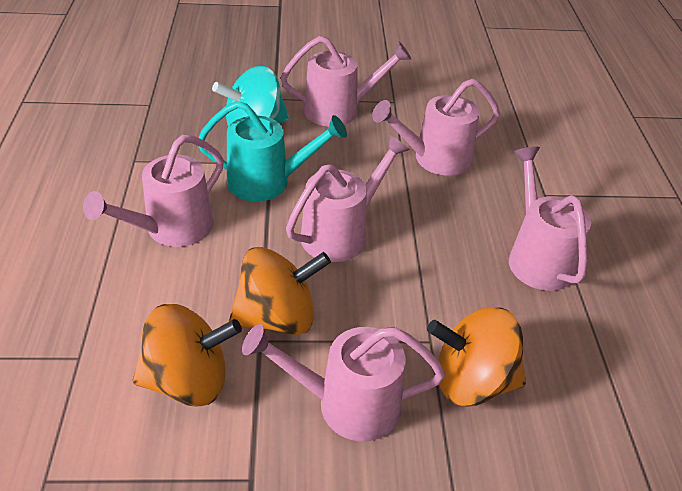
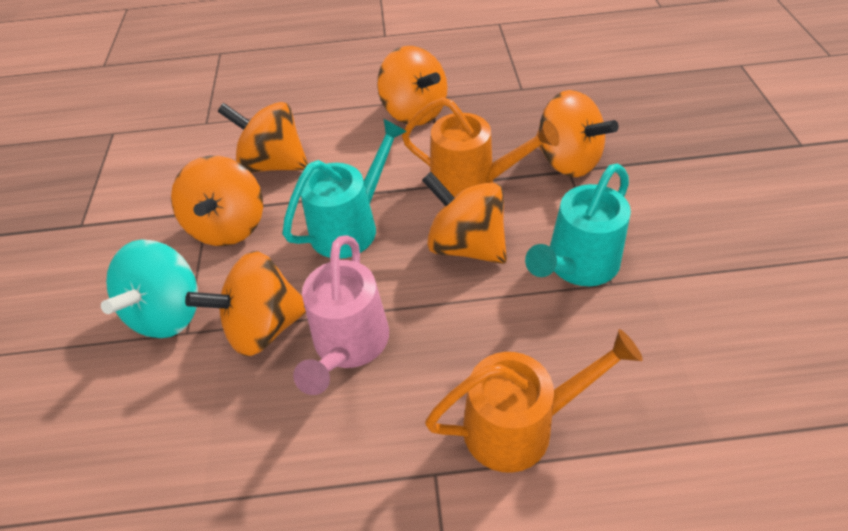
orange spinning top: 3 -> 6
orange watering can: 0 -> 2
pink watering can: 6 -> 1
turquoise watering can: 1 -> 2

